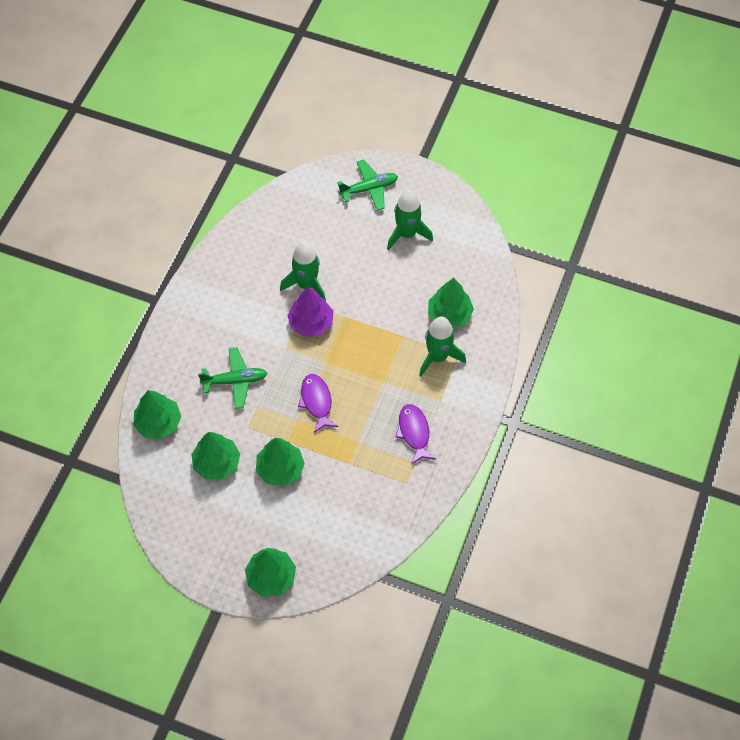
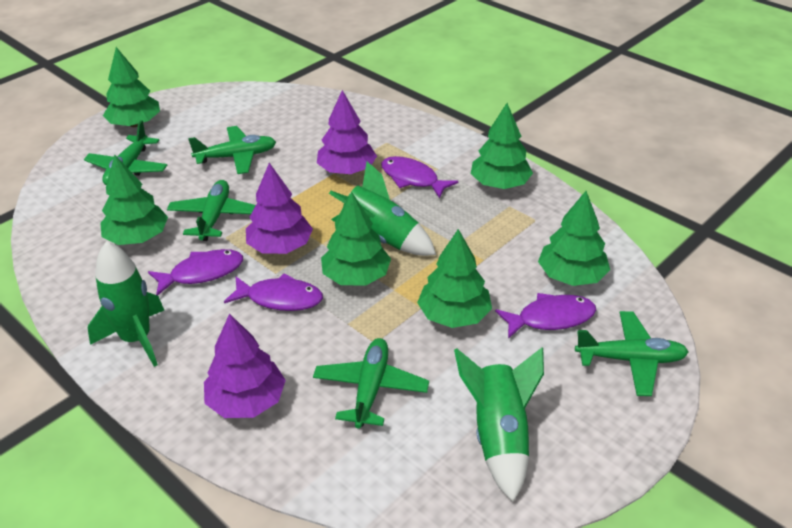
green plane: 2 -> 5
green tree: 5 -> 6
purple fish: 2 -> 4
purple tree: 1 -> 3

